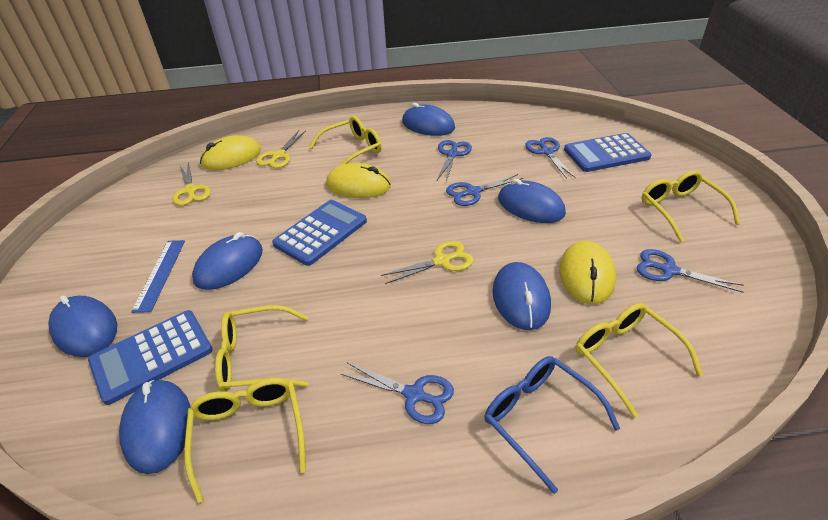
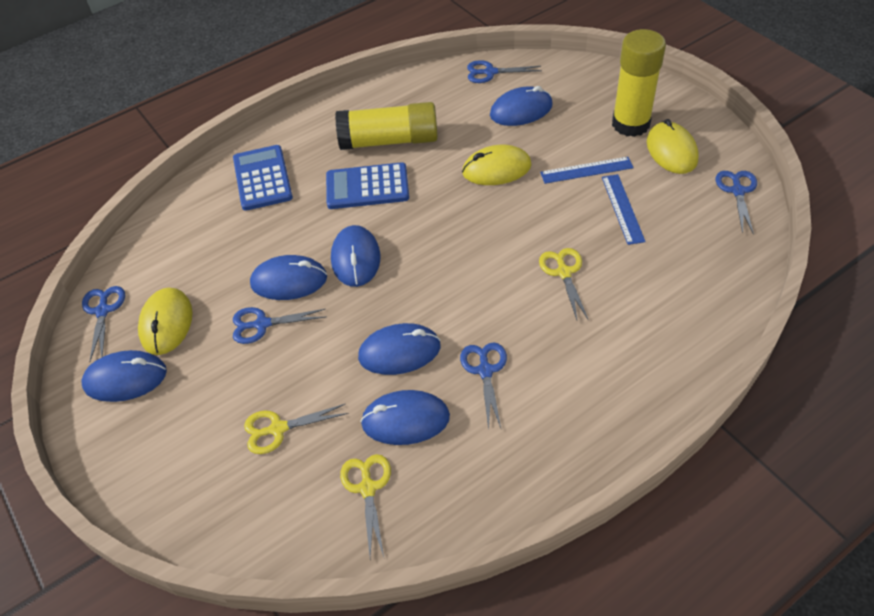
blue calculator: 3 -> 2
blue glasses: 1 -> 0
blue ruler: 1 -> 2
yellow glasses: 5 -> 0
yellow glue stick: 0 -> 2

